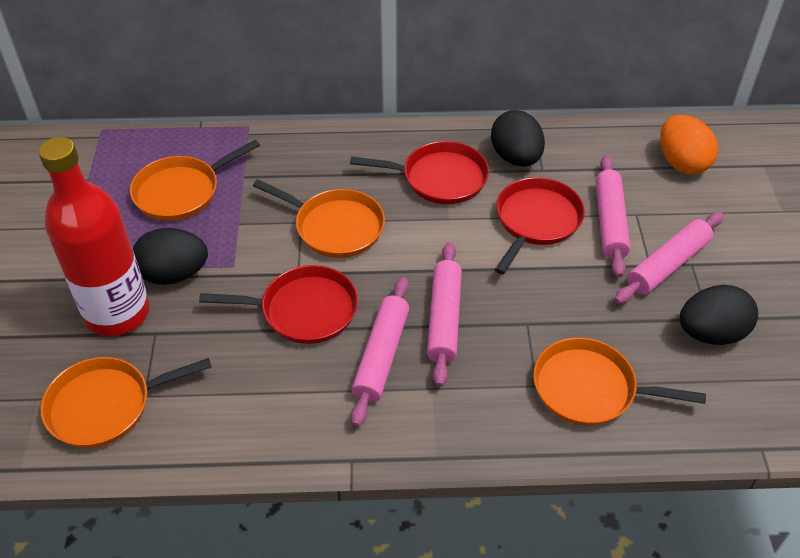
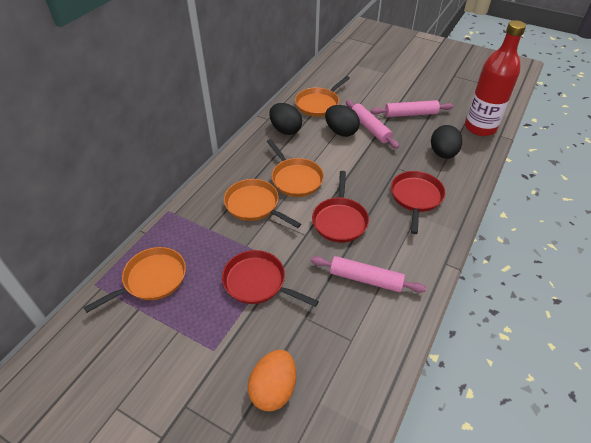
pink rolling pin: 4 -> 3

